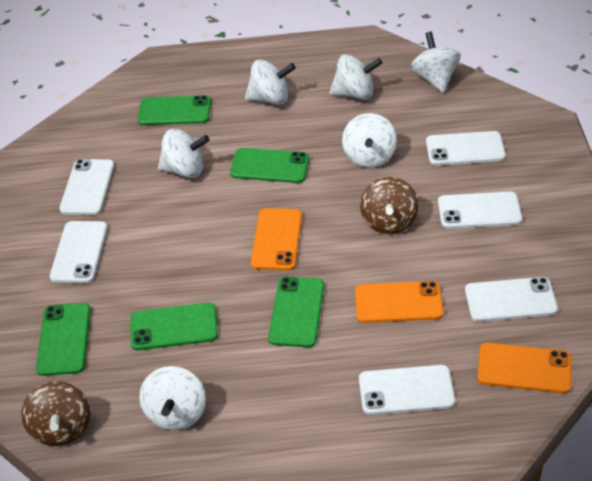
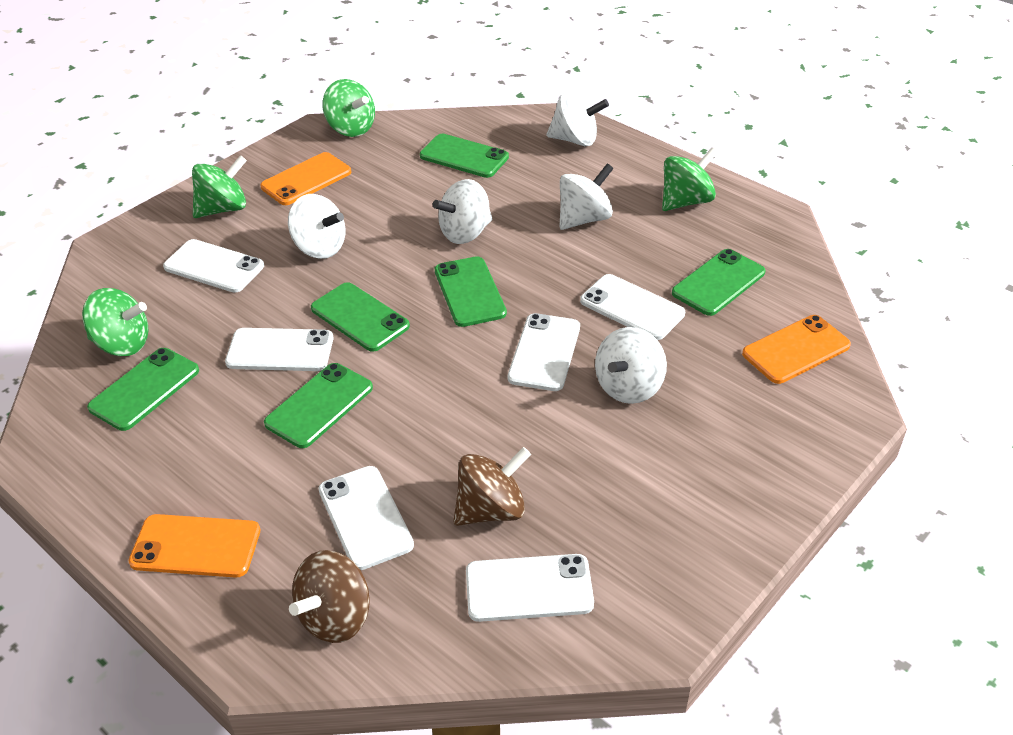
green phone: 5 -> 6
green spinning top: 0 -> 4
white spinning top: 6 -> 5

